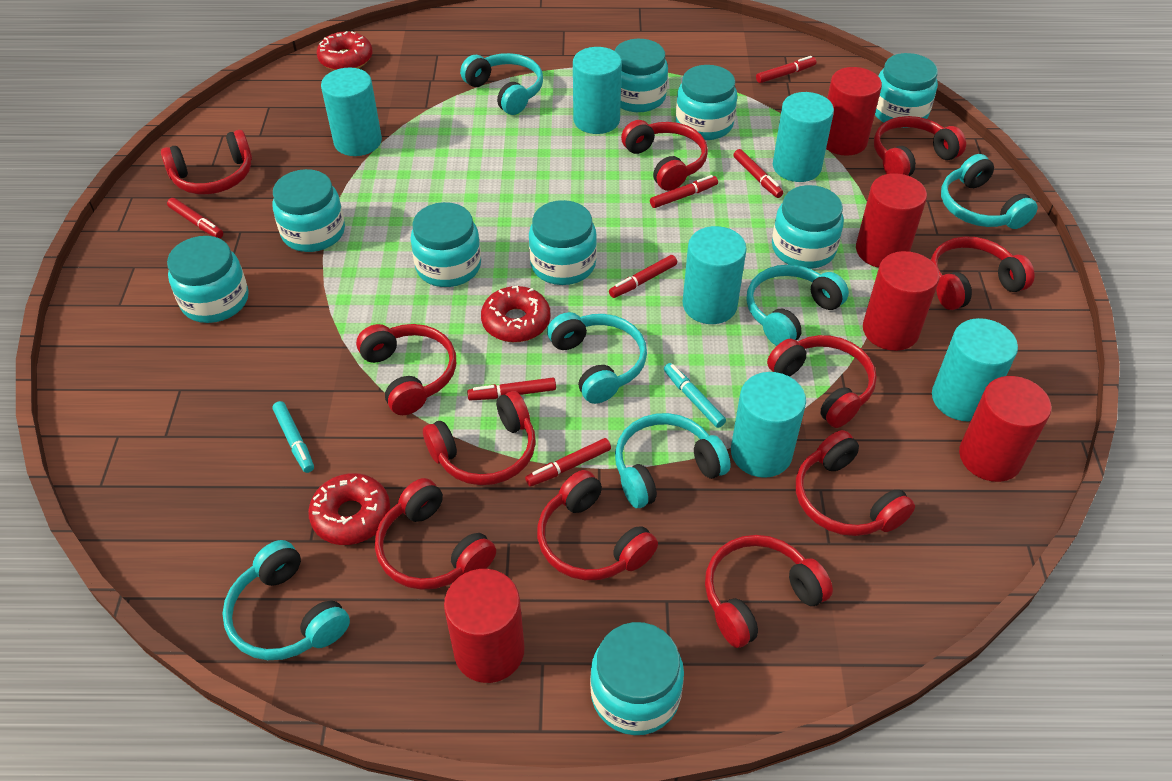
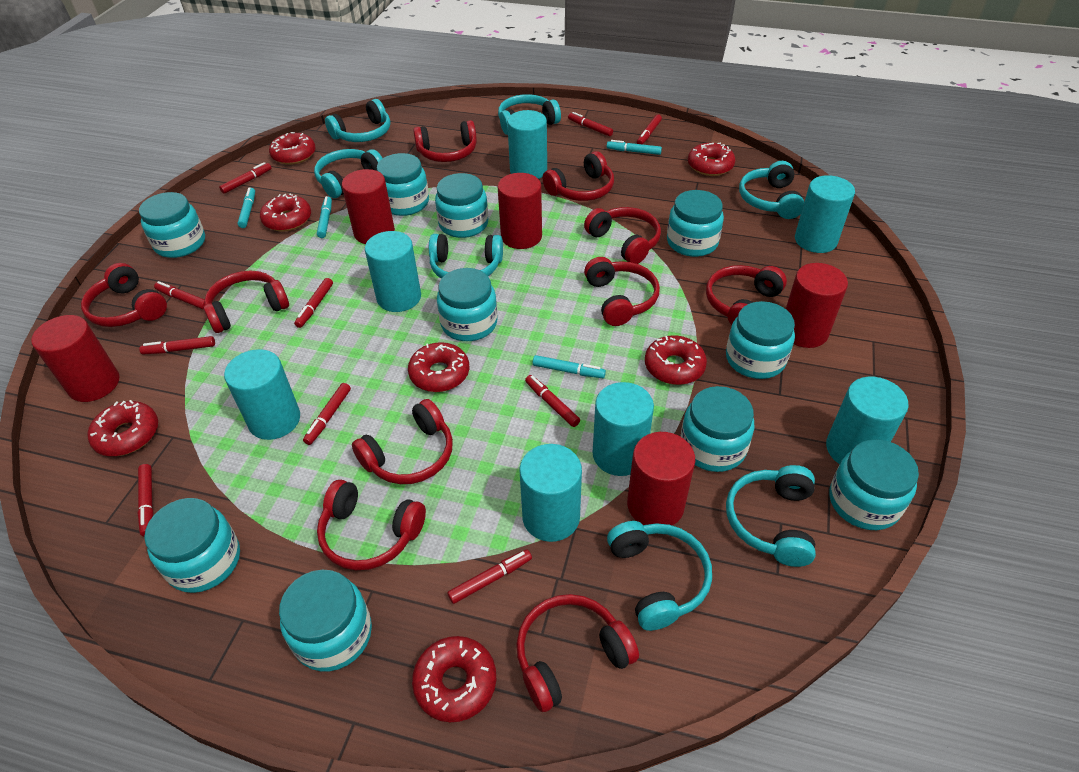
red donut: 3 -> 7
red headphones: 11 -> 10
red marker: 7 -> 10
turquoise cylinder: 6 -> 7
turquoise headphones: 6 -> 7
turquoise jar: 9 -> 10
turquoise marker: 2 -> 4

